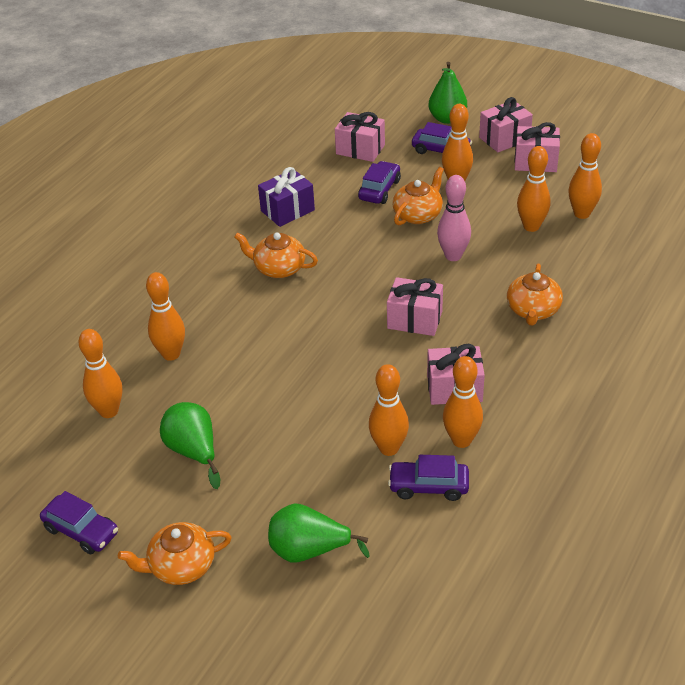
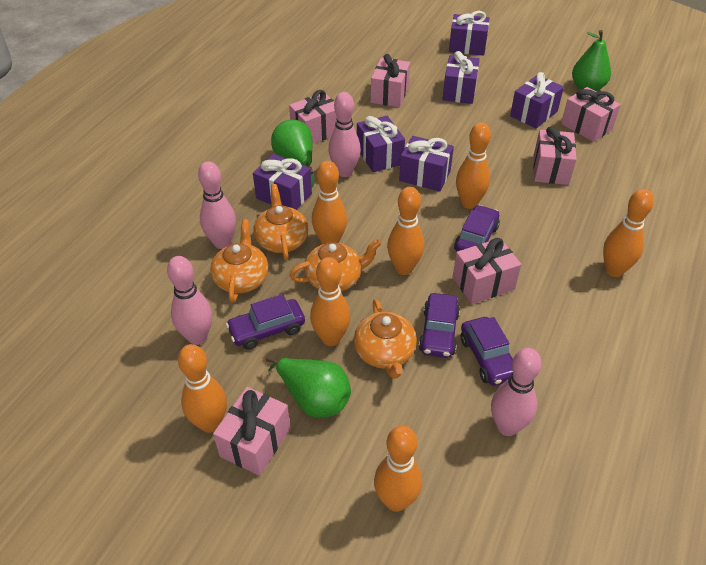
pink bowling pin: 1 -> 4
pink gift: 5 -> 6
purple gift: 1 -> 6

